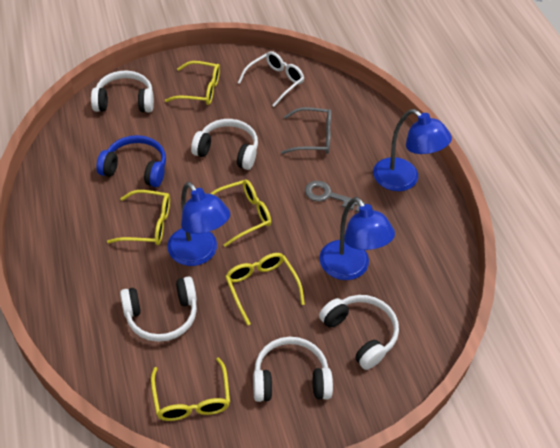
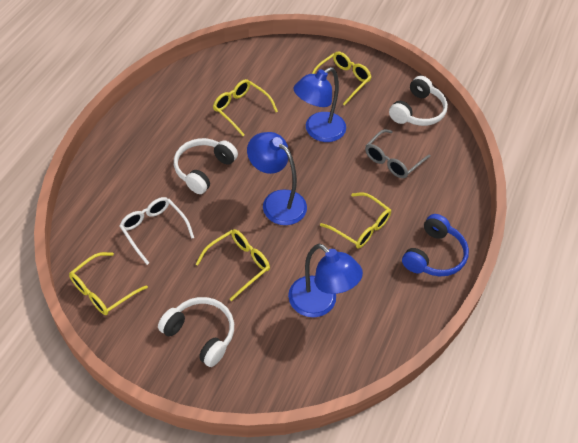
grey key: 1 -> 0
white headphones: 5 -> 3

